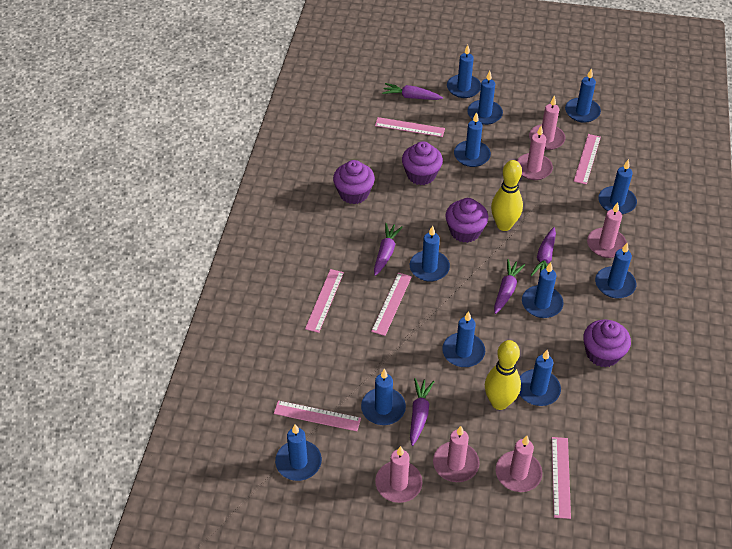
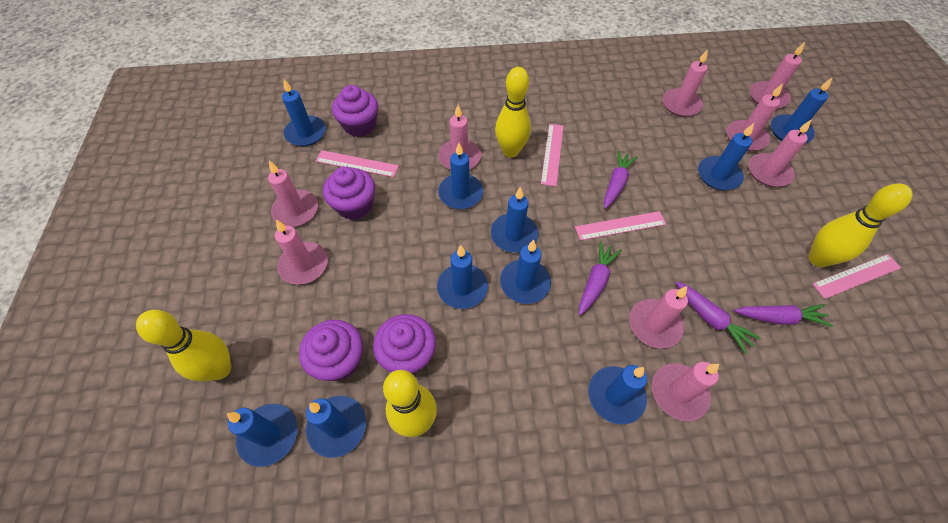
blue candle: 12 -> 10
pink candle: 6 -> 9
pink ruler: 6 -> 4
purple carrot: 5 -> 4
yellow bowling pin: 2 -> 4

